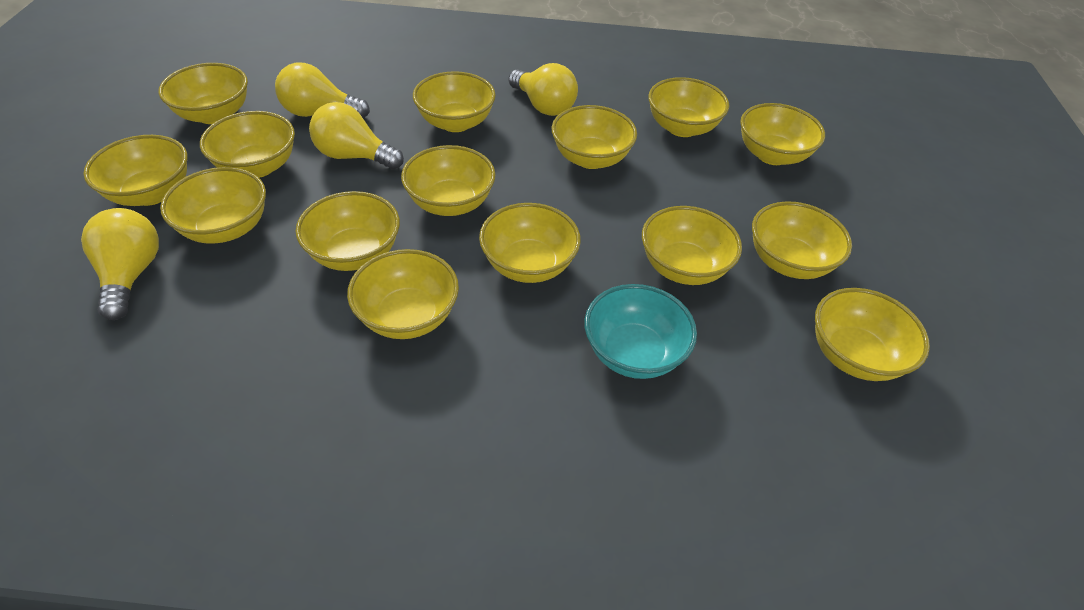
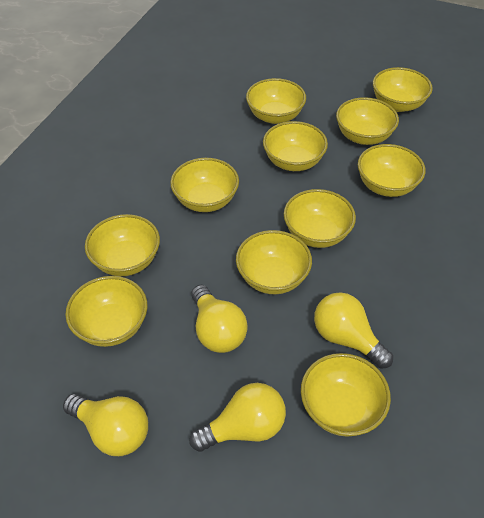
turquoise bowl: 1 -> 0
yellow bowl: 15 -> 11

